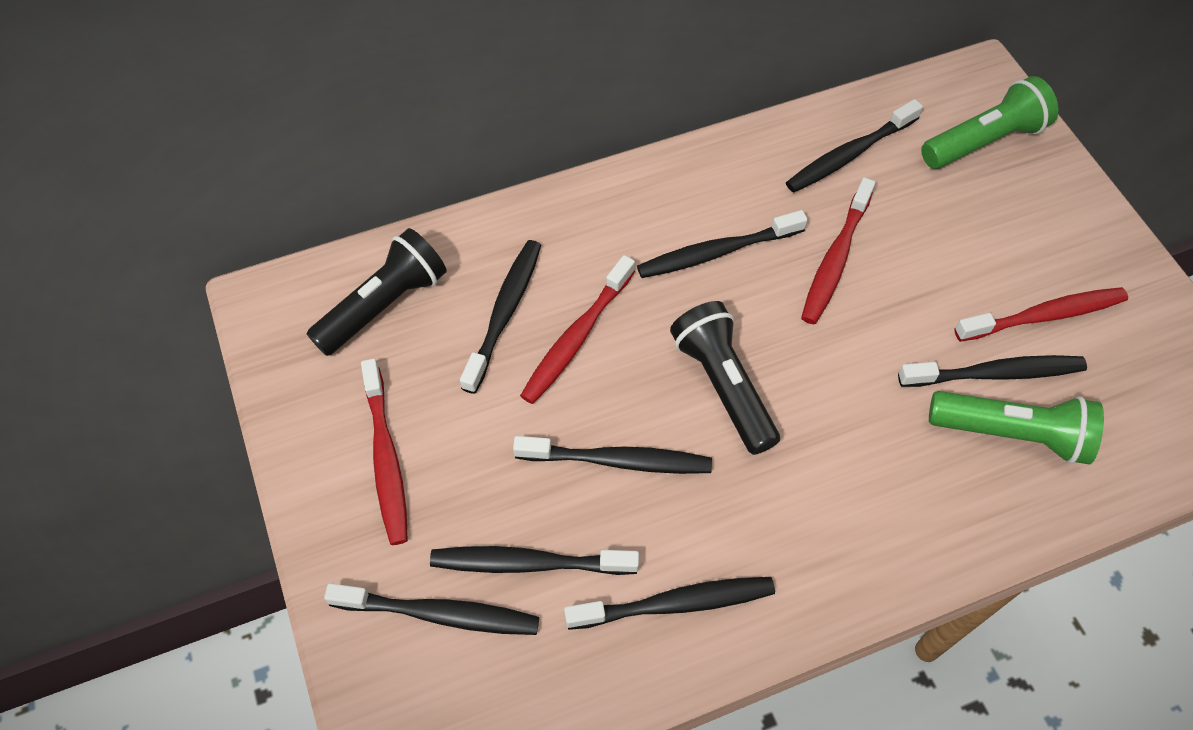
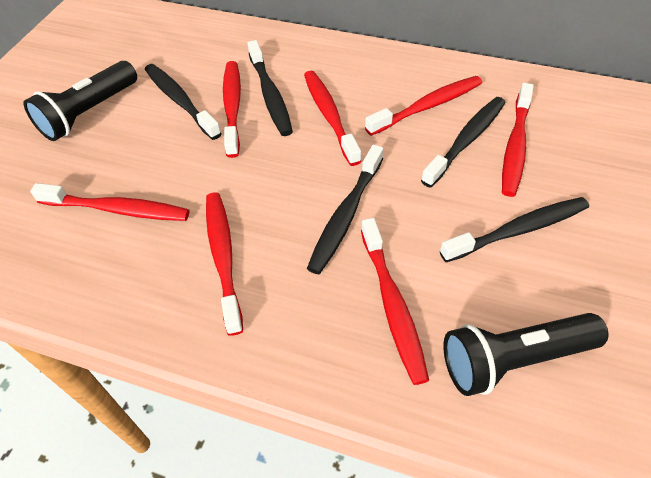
black toothbrush: 8 -> 5
green flashlight: 2 -> 0
red toothbrush: 4 -> 7

